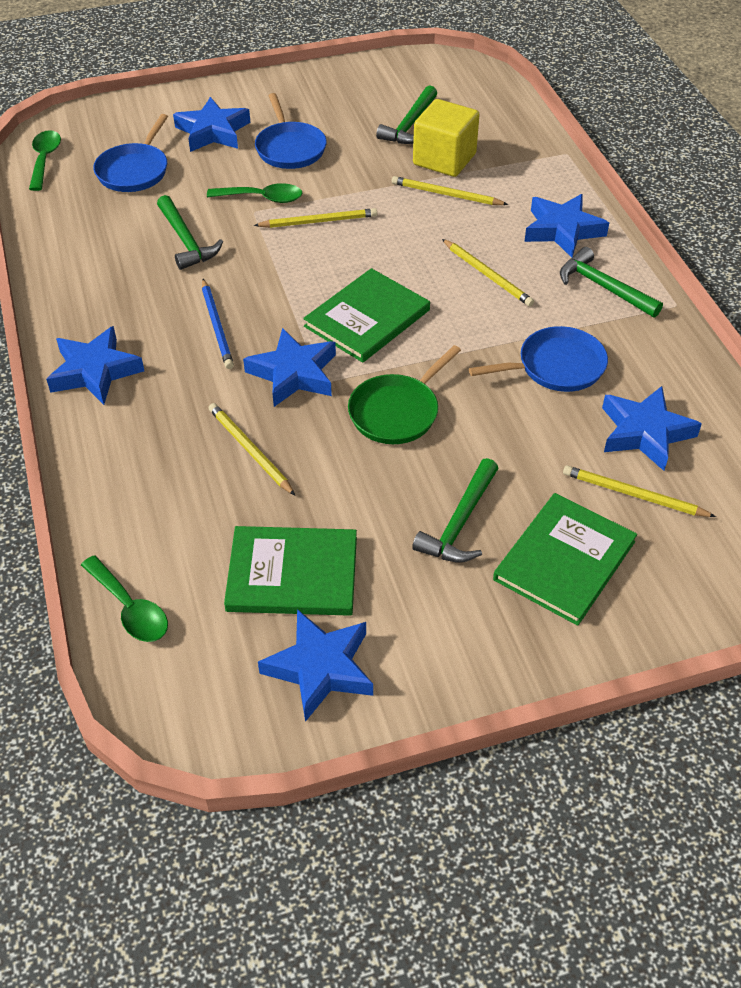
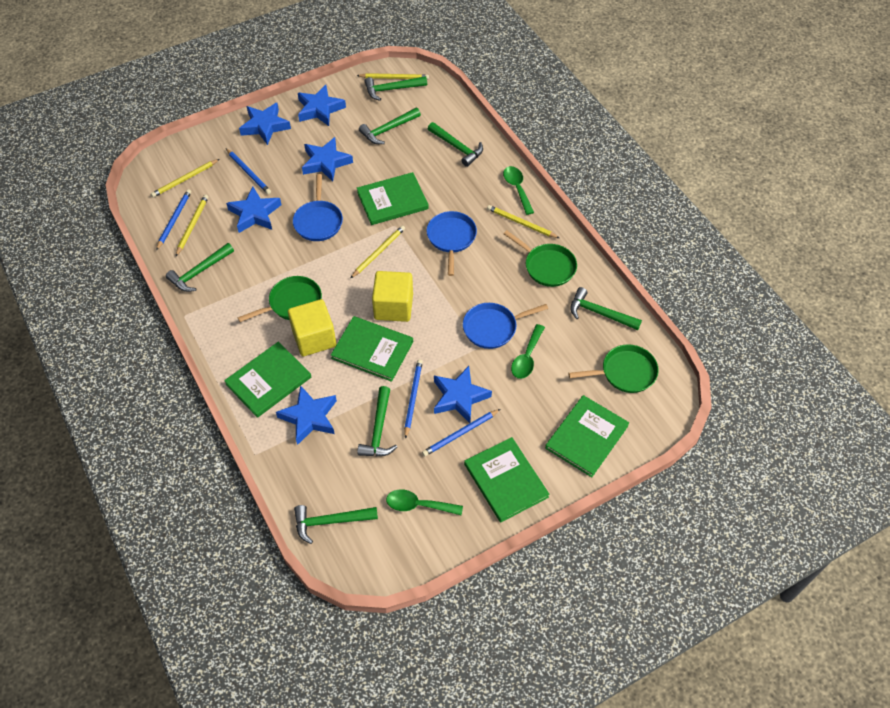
blue pencil: 1 -> 4
green book: 3 -> 5
green hammer: 4 -> 7
green pan: 1 -> 3
yellow cube: 1 -> 2

